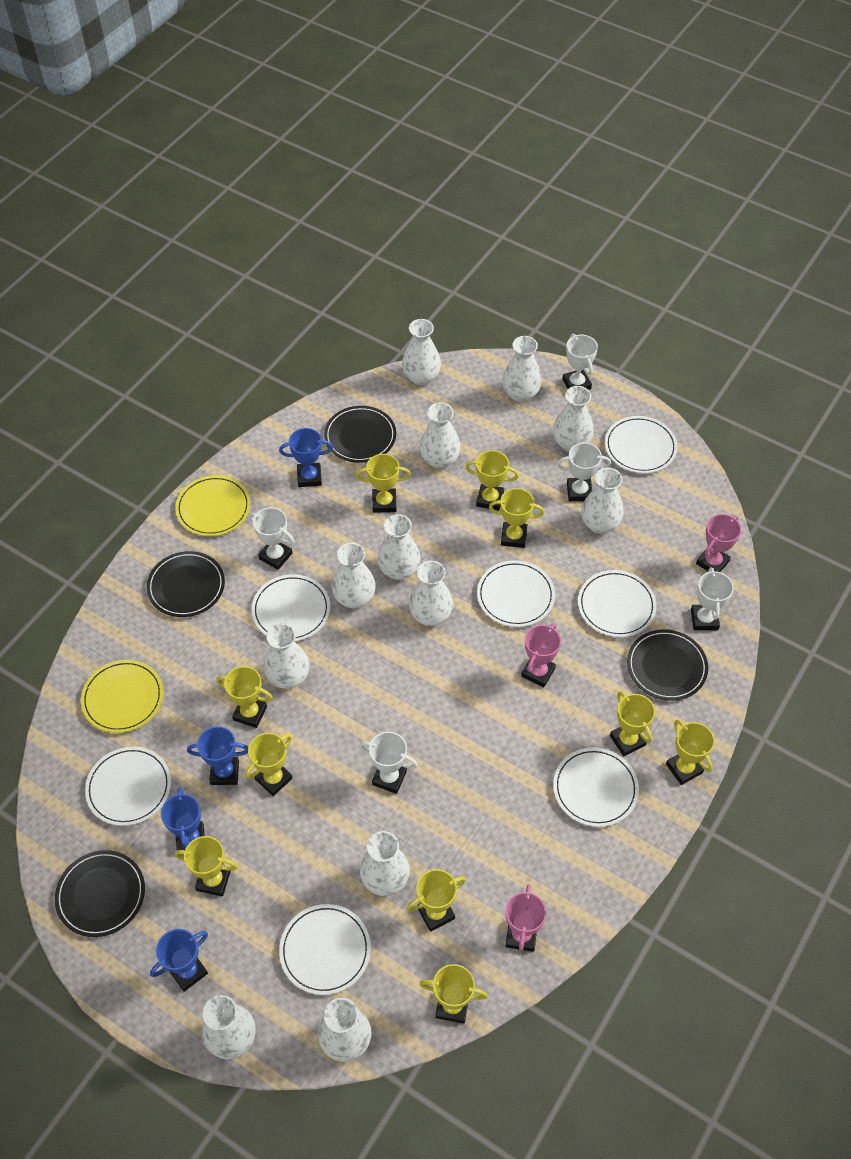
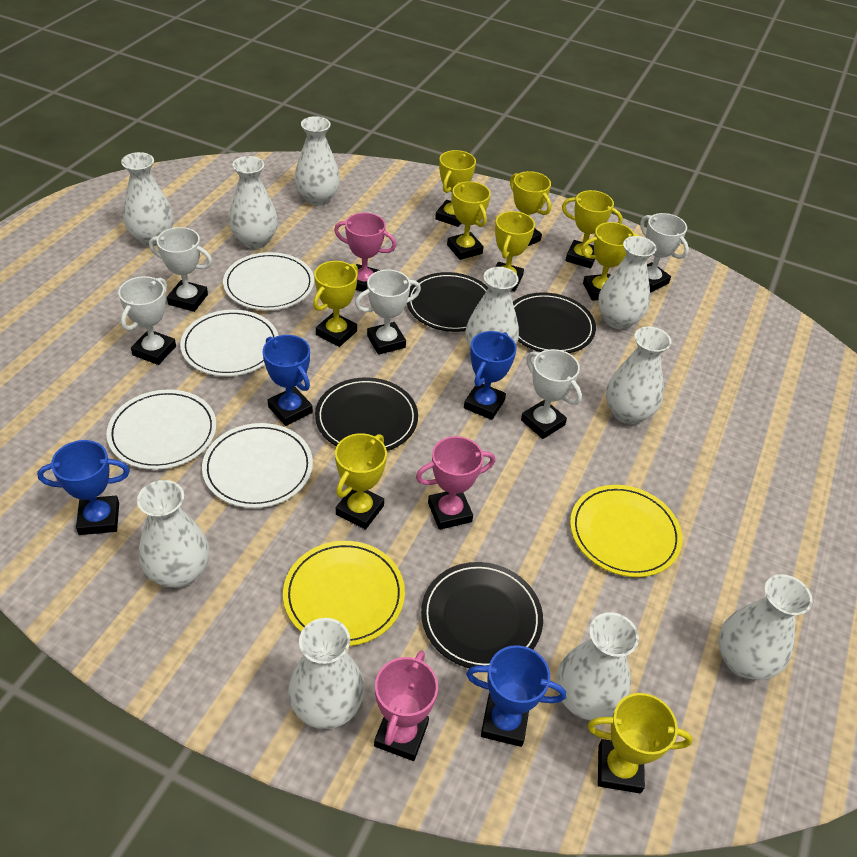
white plate: 7 -> 4
white vase: 12 -> 10
yellow trophy: 10 -> 9

